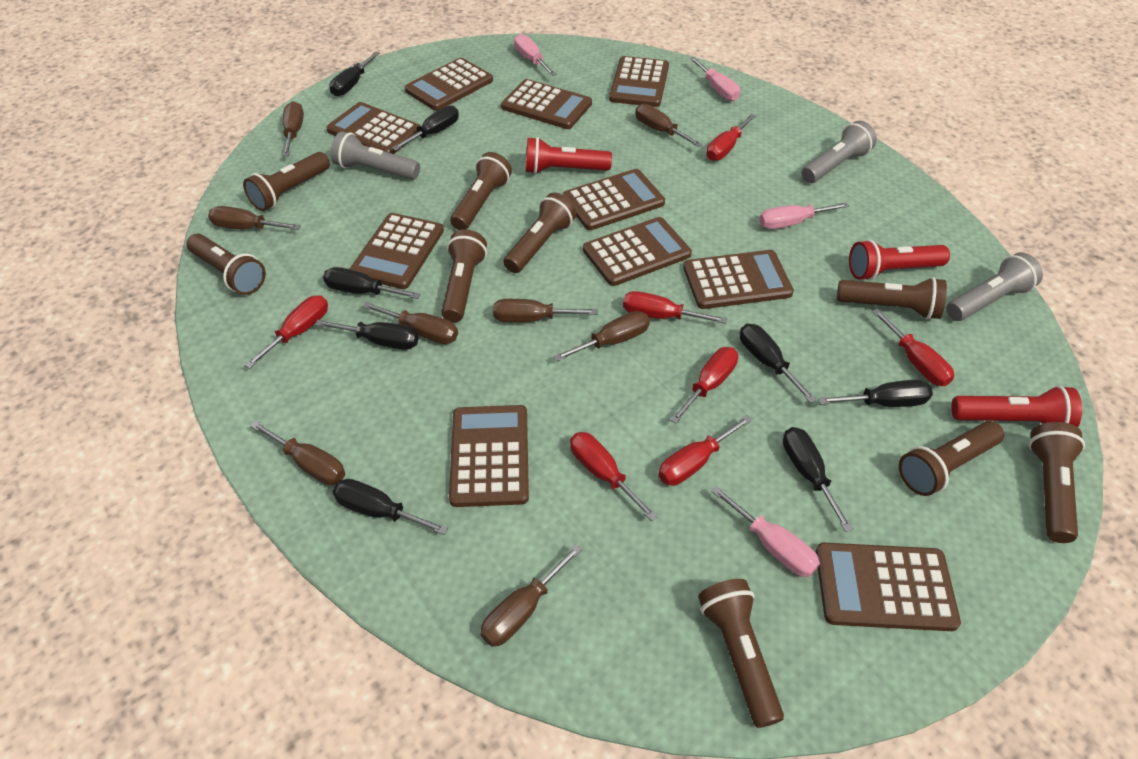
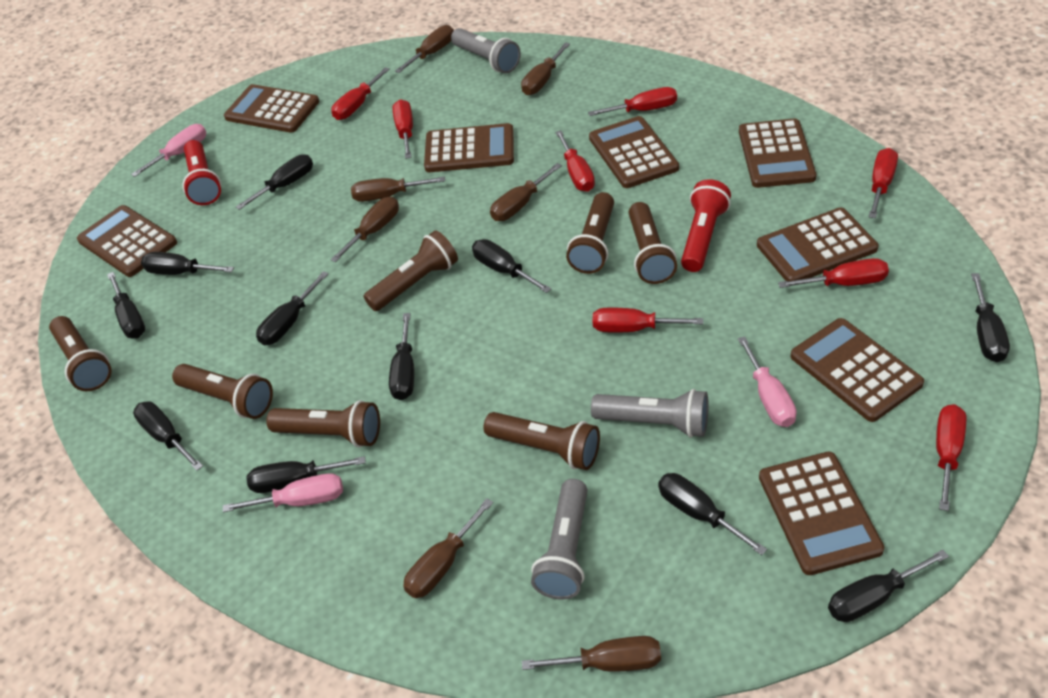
black screwdriver: 8 -> 11
brown calculator: 10 -> 8
brown flashlight: 9 -> 7
brown screwdriver: 8 -> 7
pink screwdriver: 4 -> 3
red flashlight: 3 -> 2
red screwdriver: 7 -> 8

